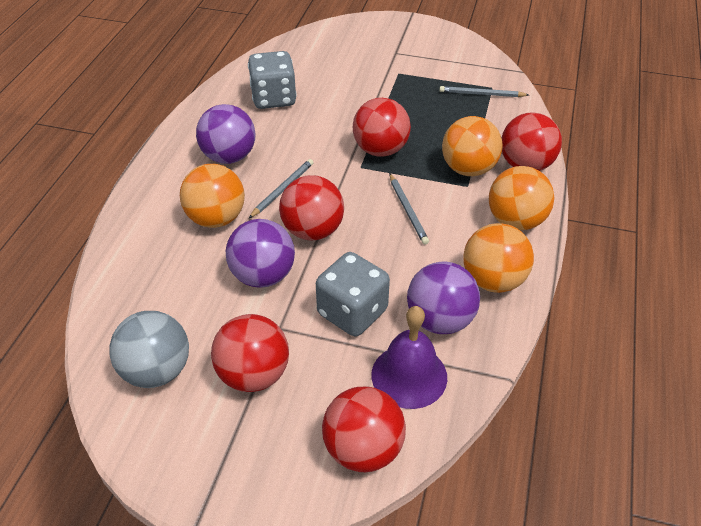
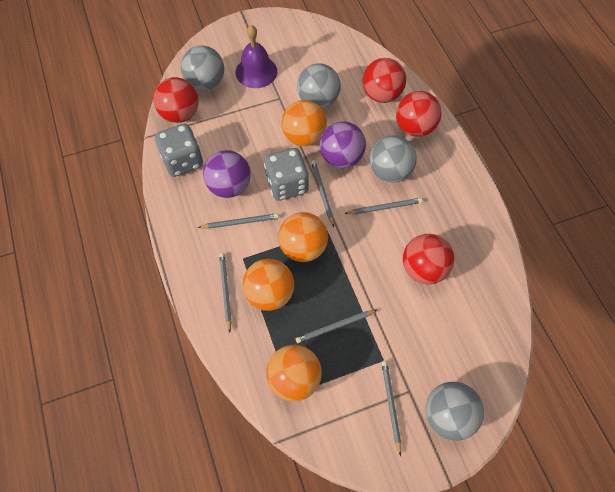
grey ball: 1 -> 4
grey pencil: 3 -> 6
purple ball: 3 -> 2
red ball: 5 -> 4

